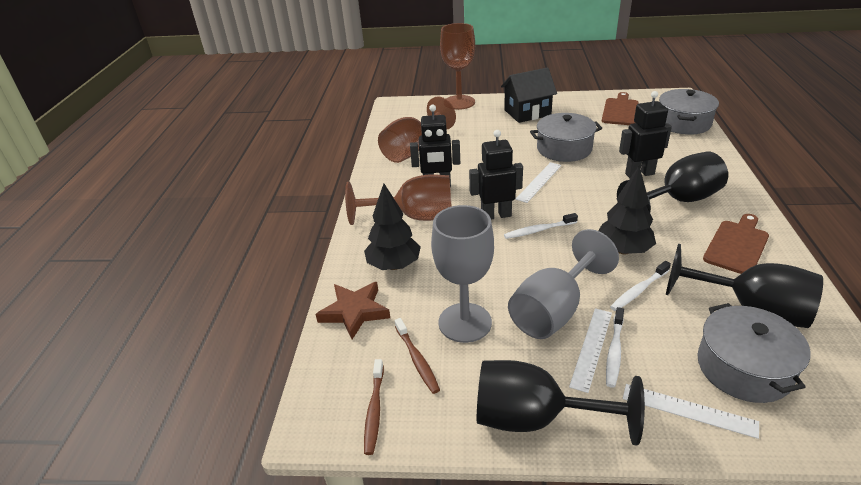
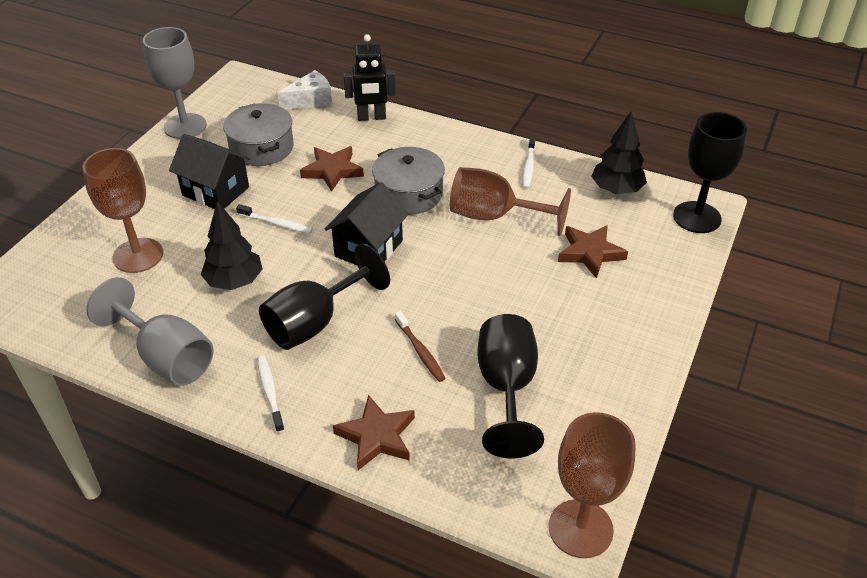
black house: 1 -> 2
black robot: 3 -> 1
brown cutting board: 2 -> 0
brown star: 1 -> 3
brown toothbrush: 2 -> 1
grey pot: 3 -> 2
white cheese: 0 -> 1
white ruler: 3 -> 0

